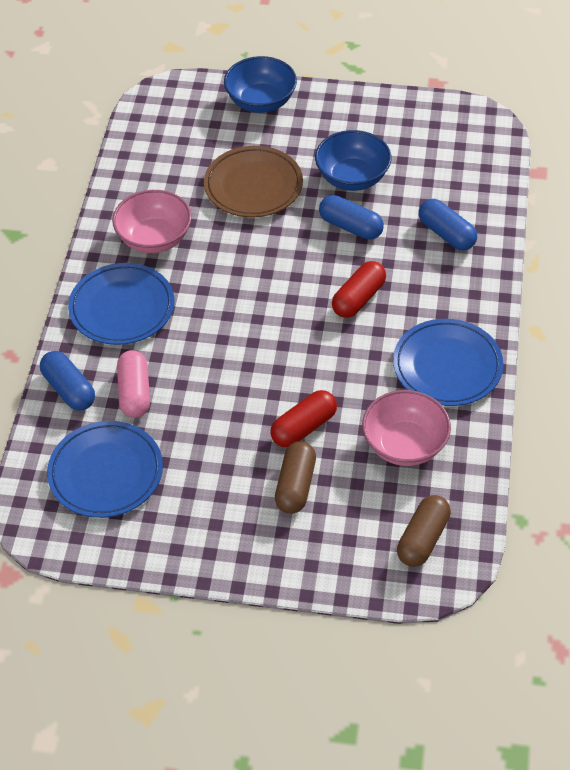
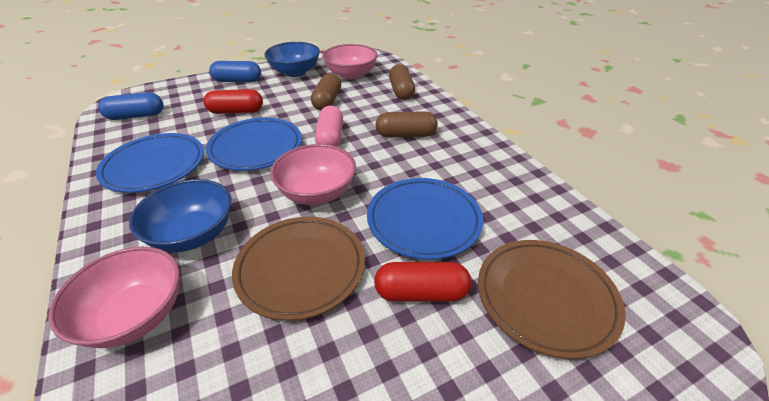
blue capsule: 3 -> 2
brown capsule: 2 -> 3
brown plate: 1 -> 2
pink bowl: 2 -> 3

